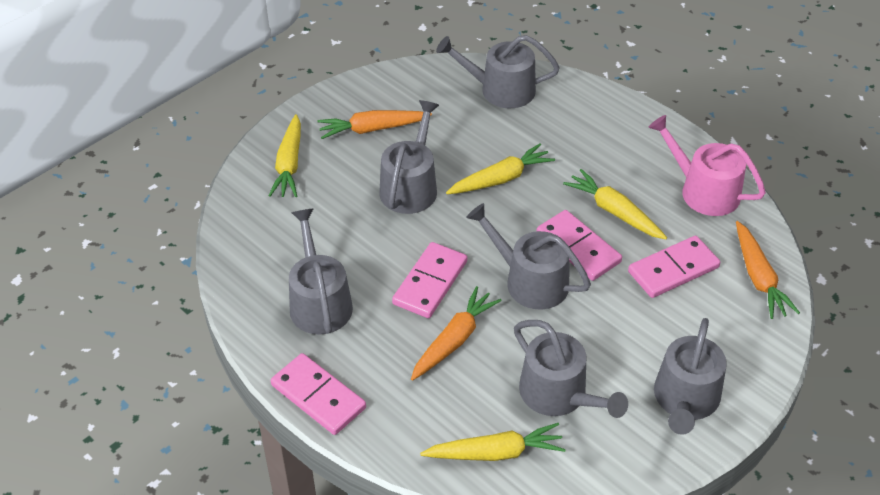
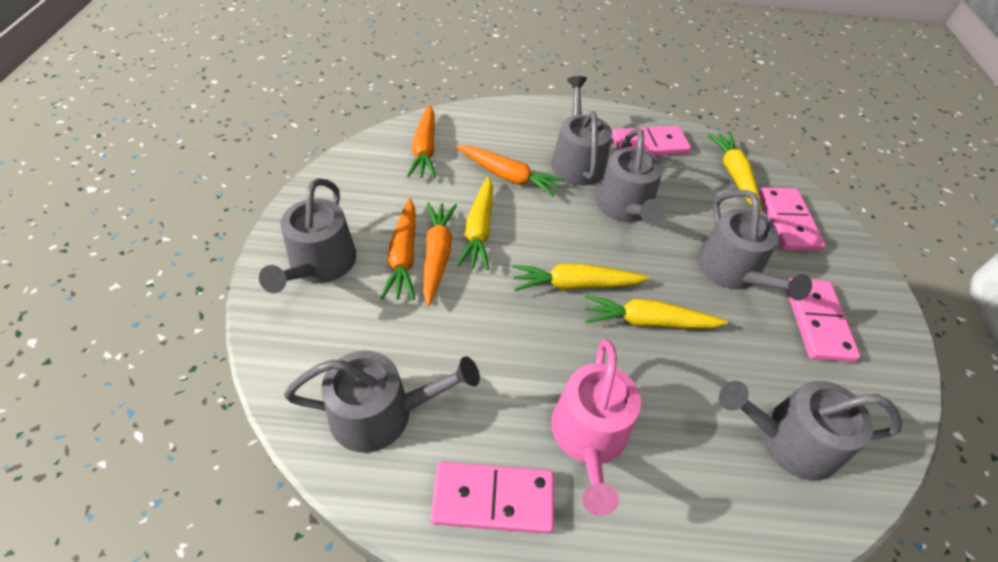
orange carrot: 3 -> 4

